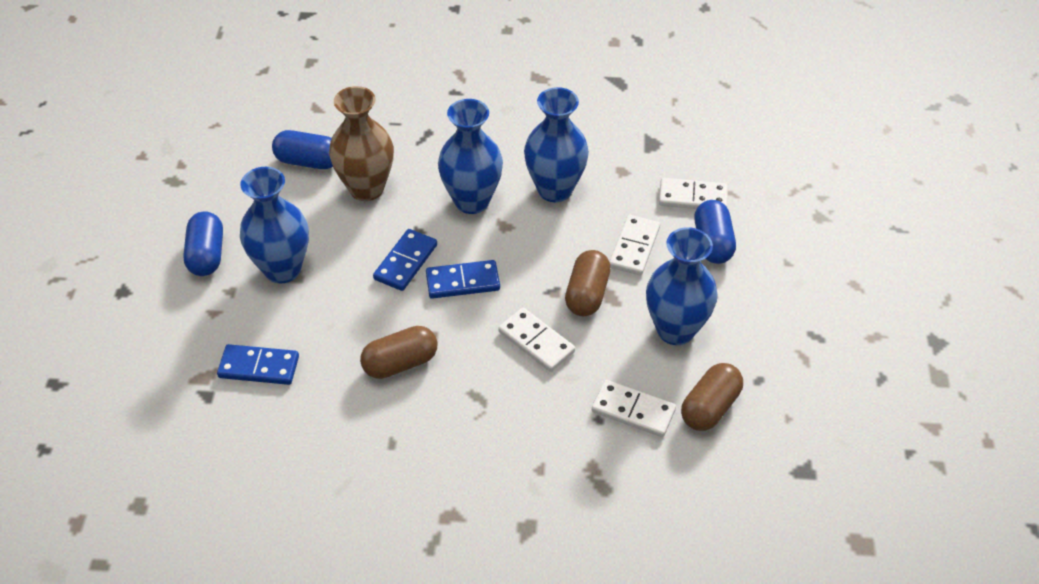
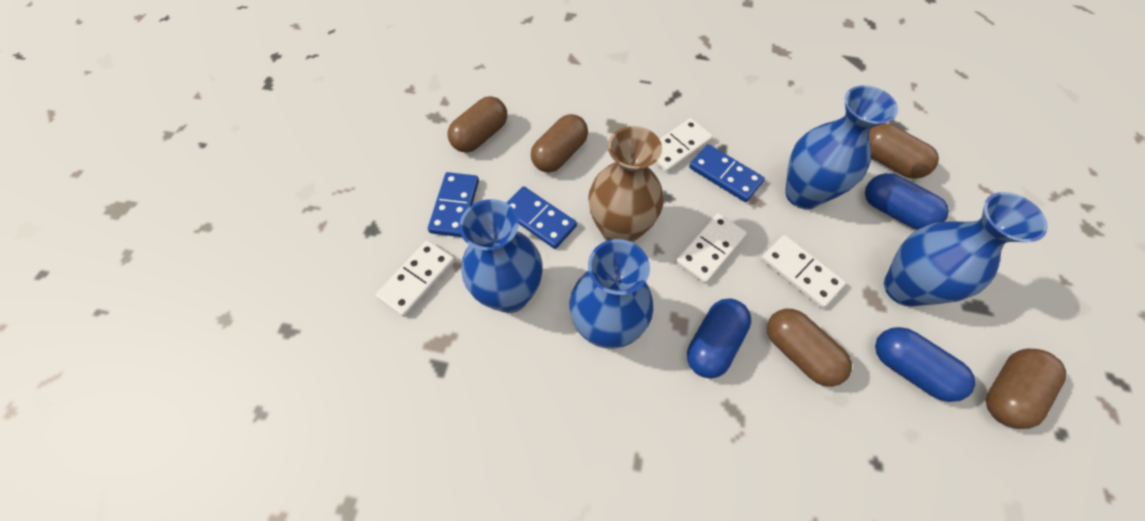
brown capsule: 3 -> 5

